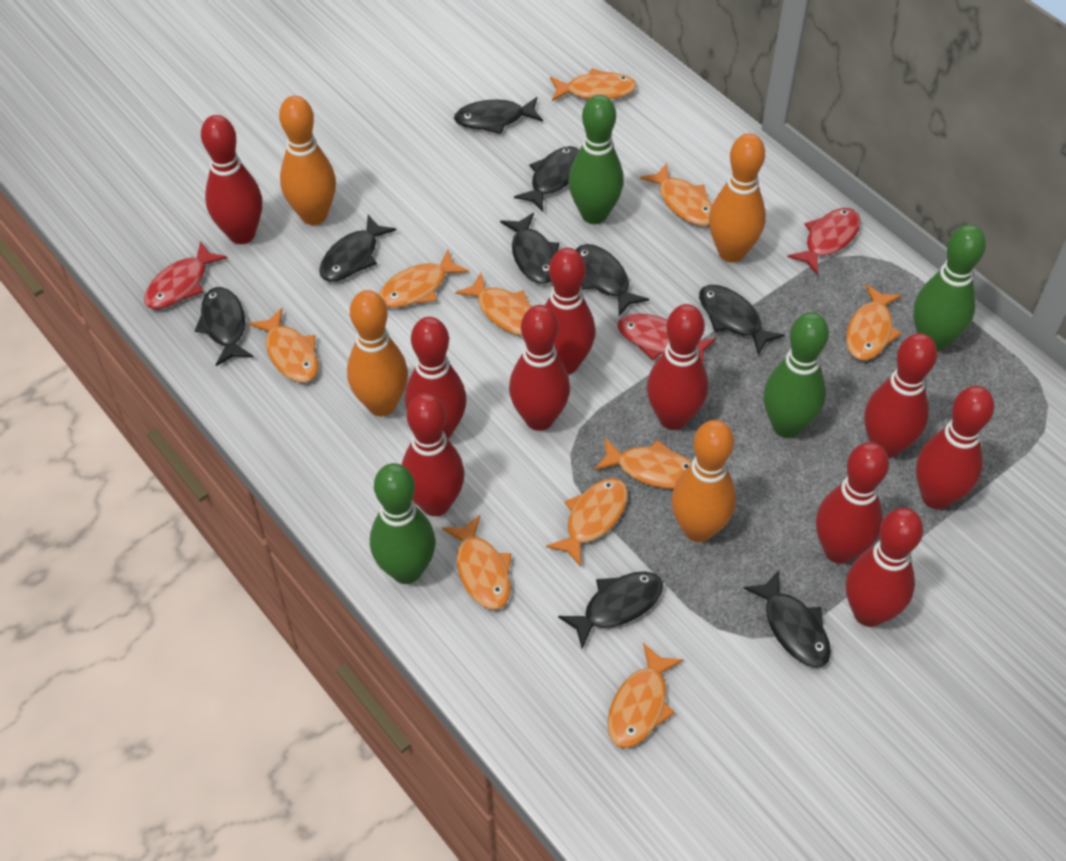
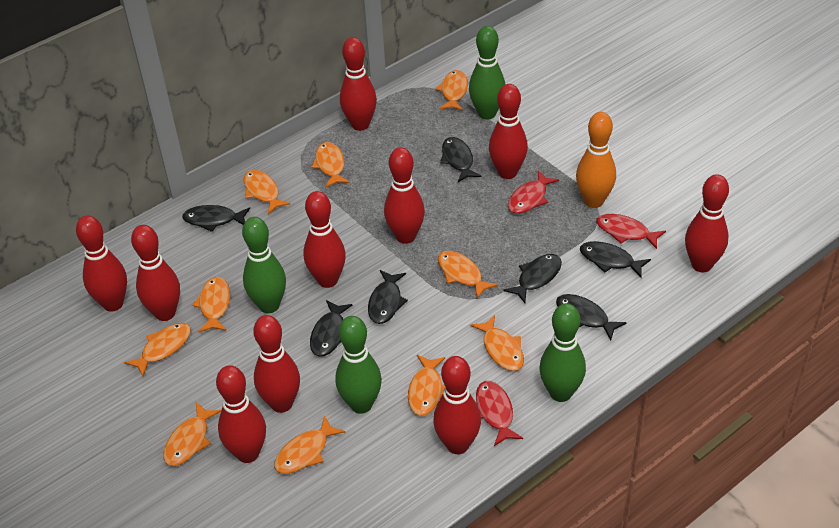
black fish: 9 -> 7
orange bowling pin: 4 -> 1

